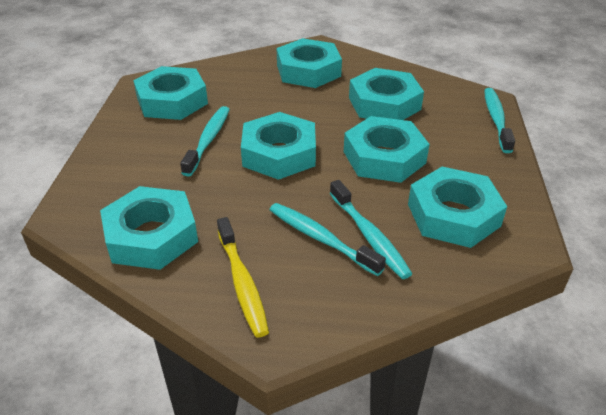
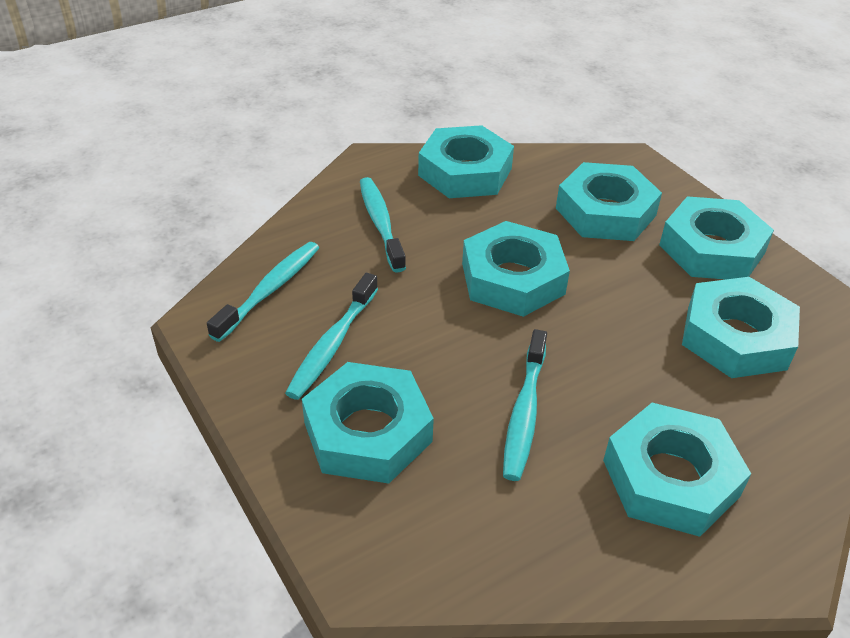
yellow toothbrush: 1 -> 0

